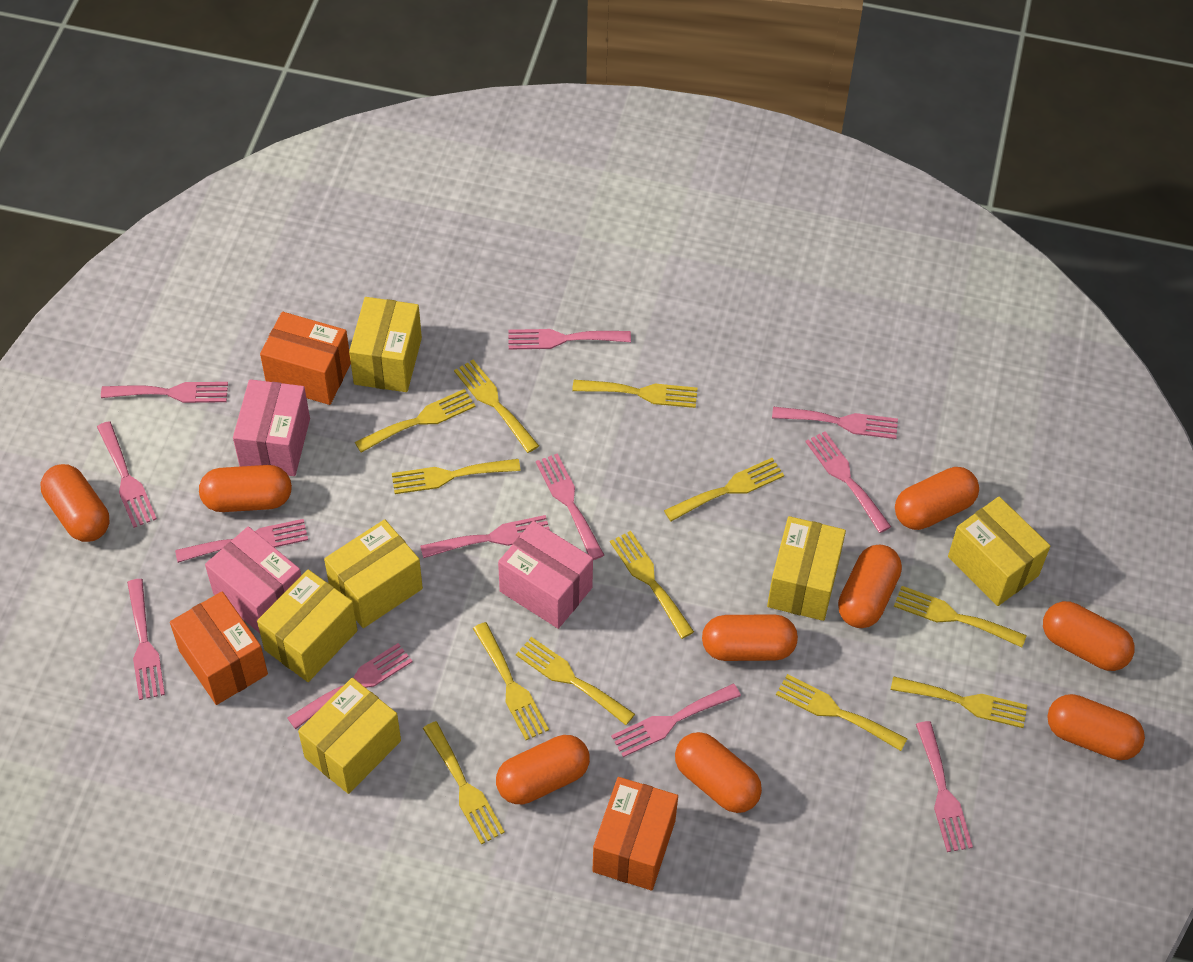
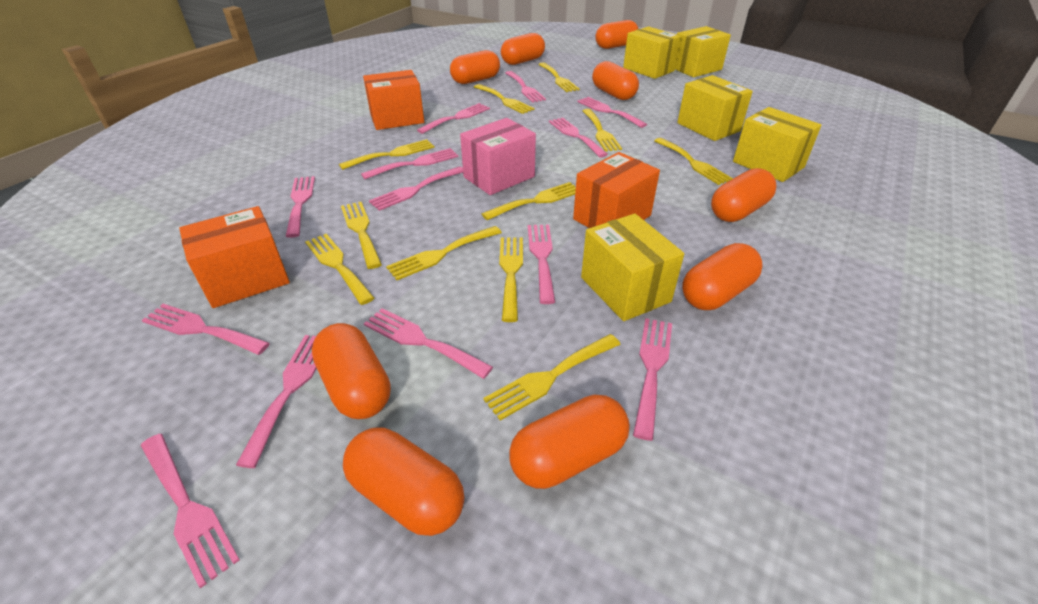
pink box: 3 -> 1
pink fork: 12 -> 13
yellow box: 6 -> 5
yellow fork: 12 -> 11

